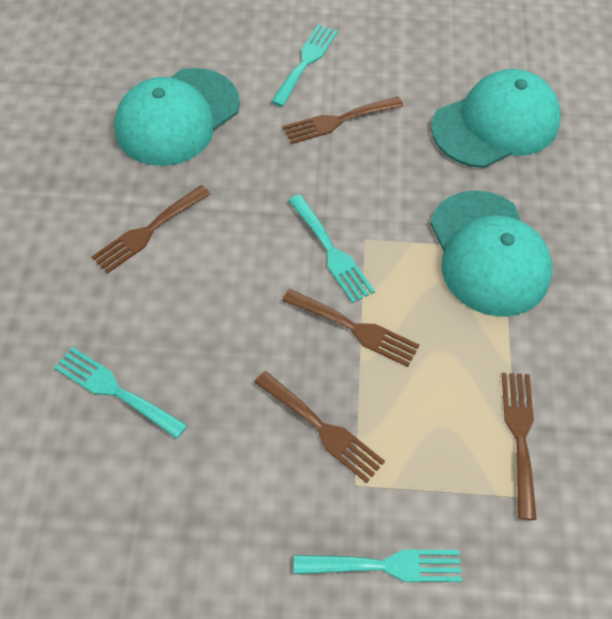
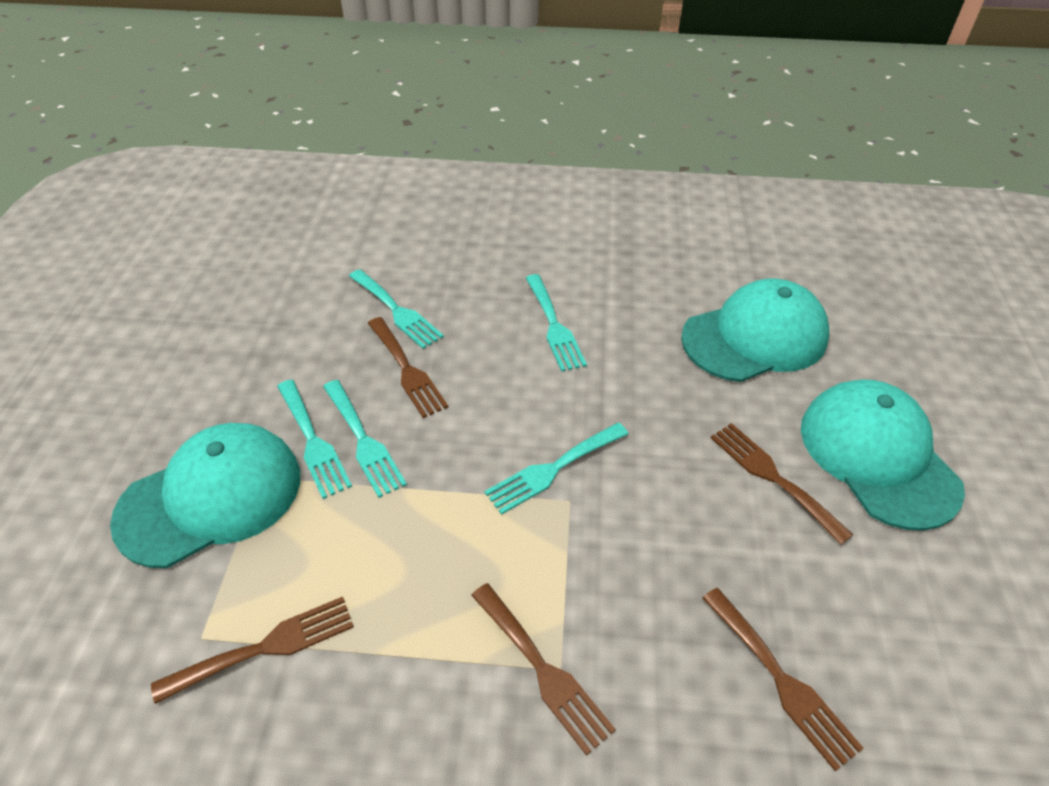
turquoise fork: 4 -> 5

